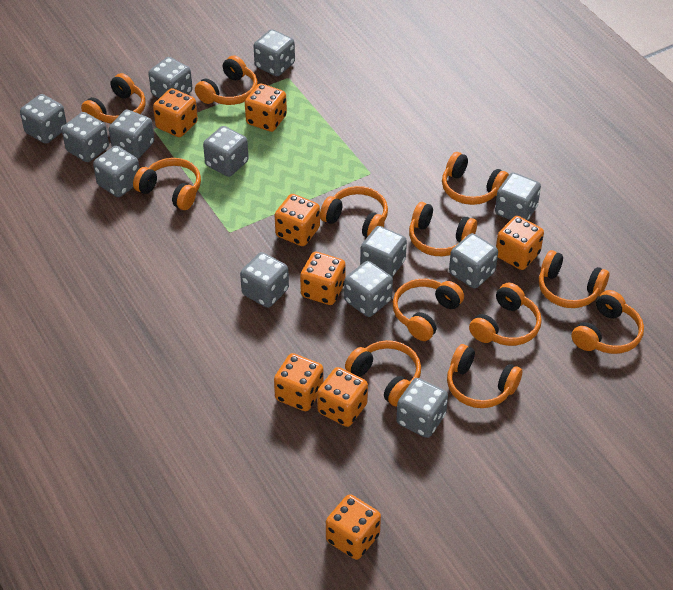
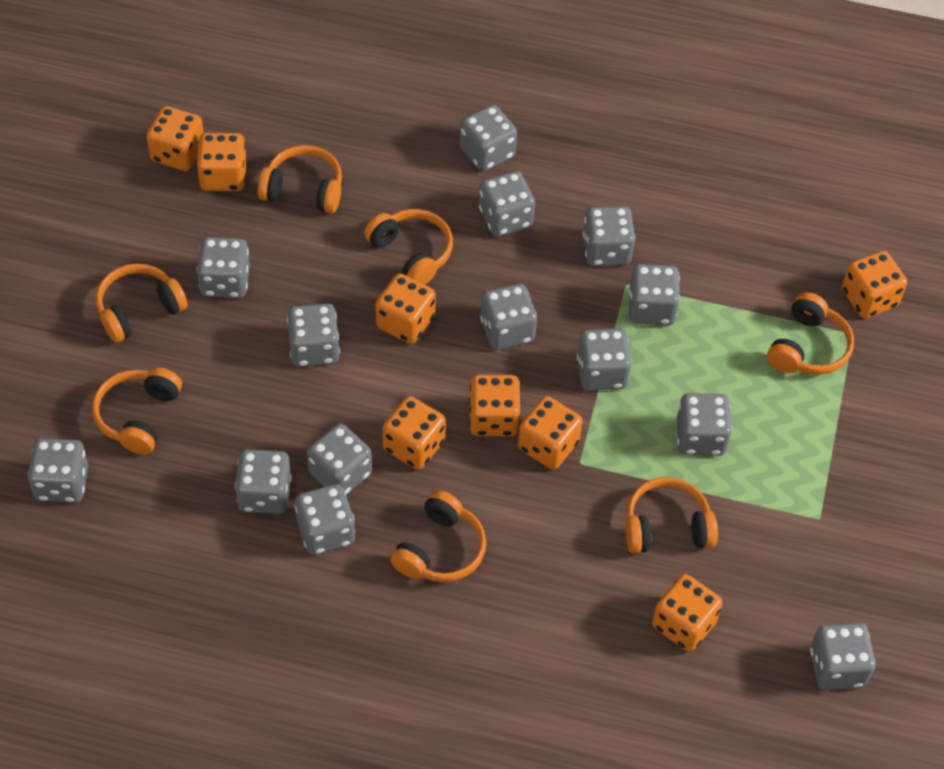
grey dice: 13 -> 14
orange headphones: 12 -> 7

